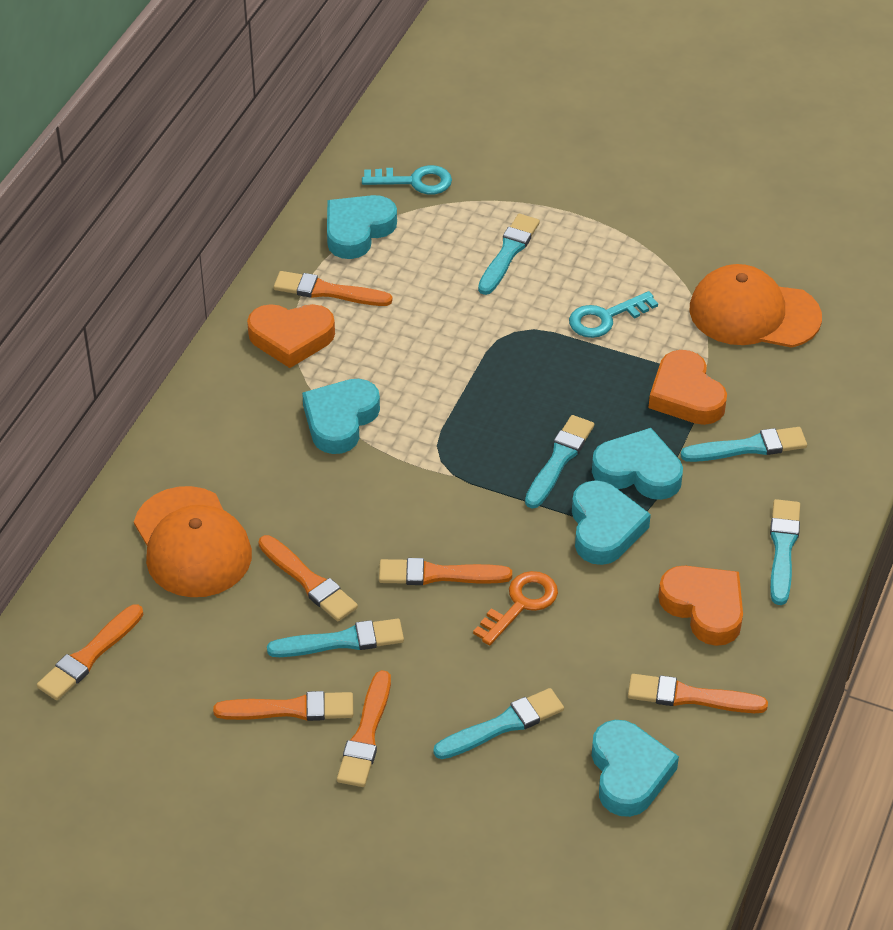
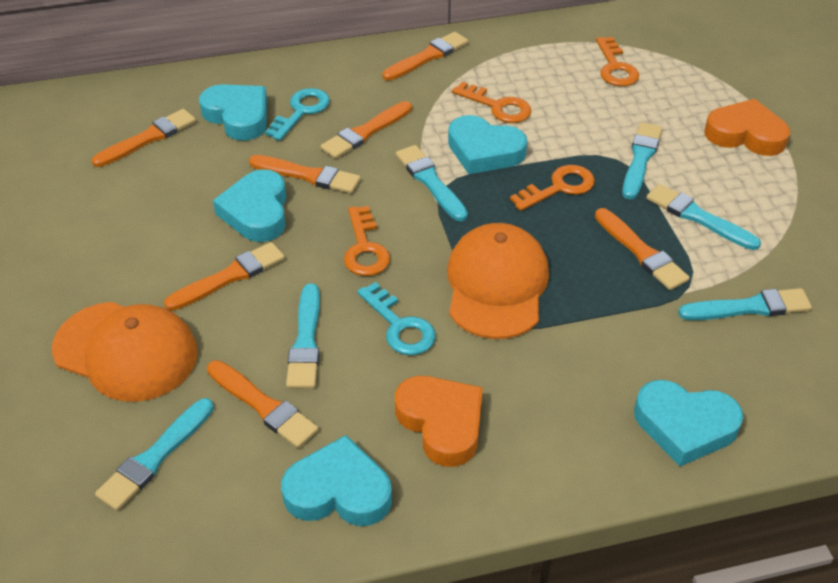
orange heart: 3 -> 2
orange key: 1 -> 4

